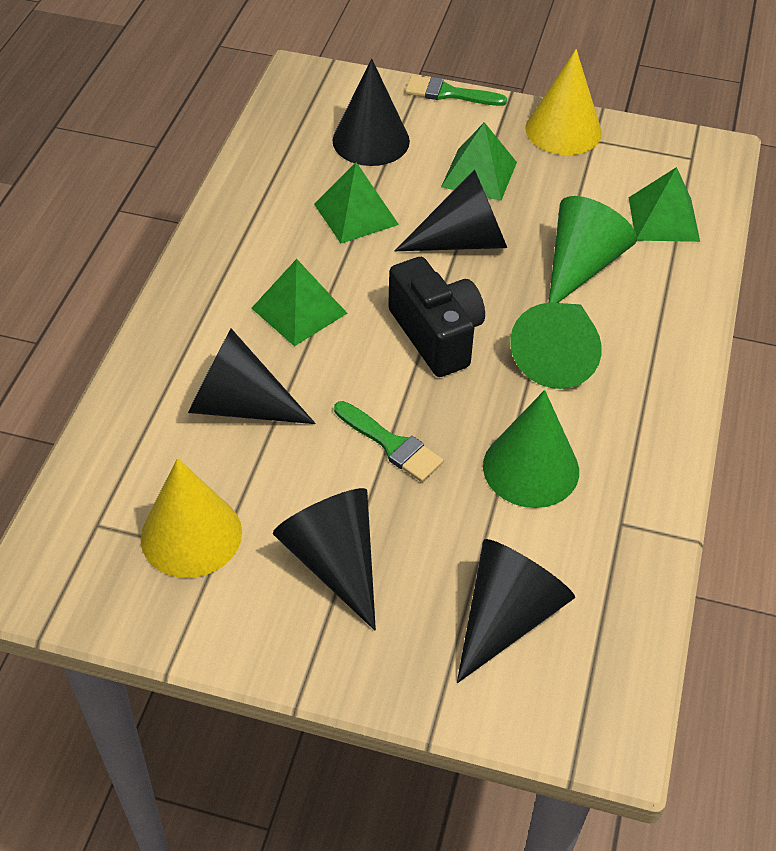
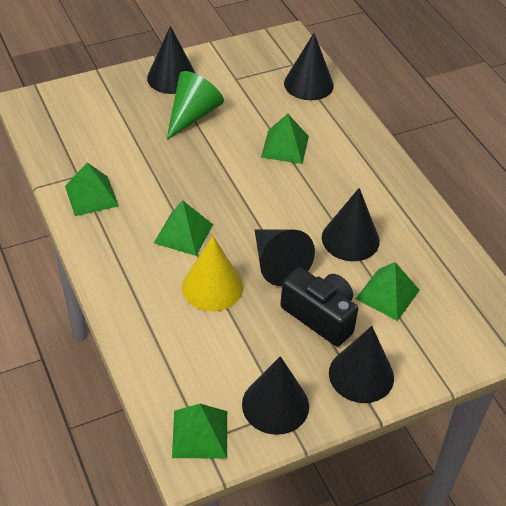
black cone: 5 -> 6
green brush: 2 -> 0
green cone: 3 -> 1
green pyramid: 4 -> 5
yellow cone: 2 -> 1

